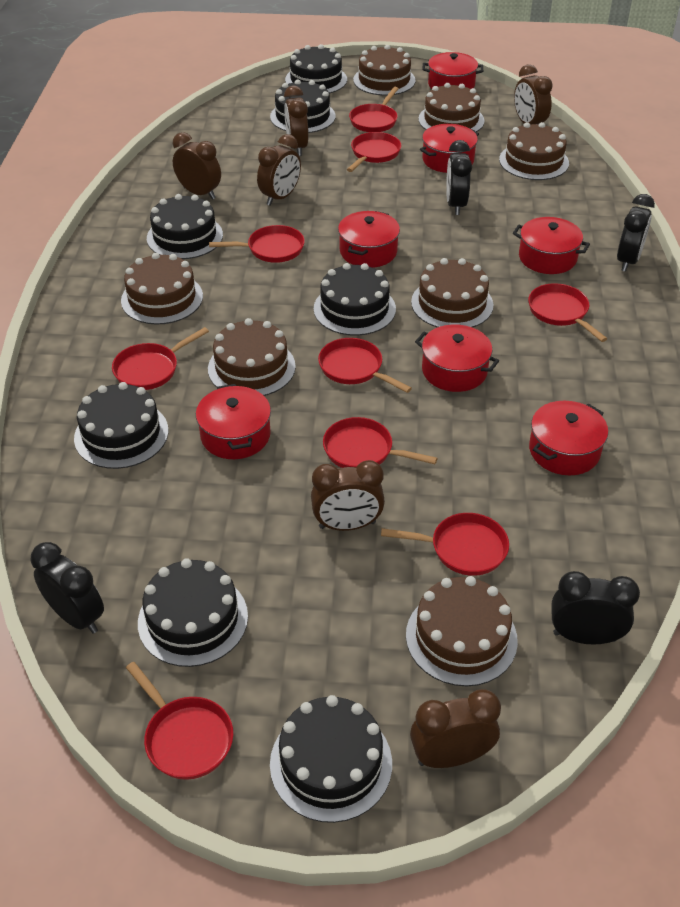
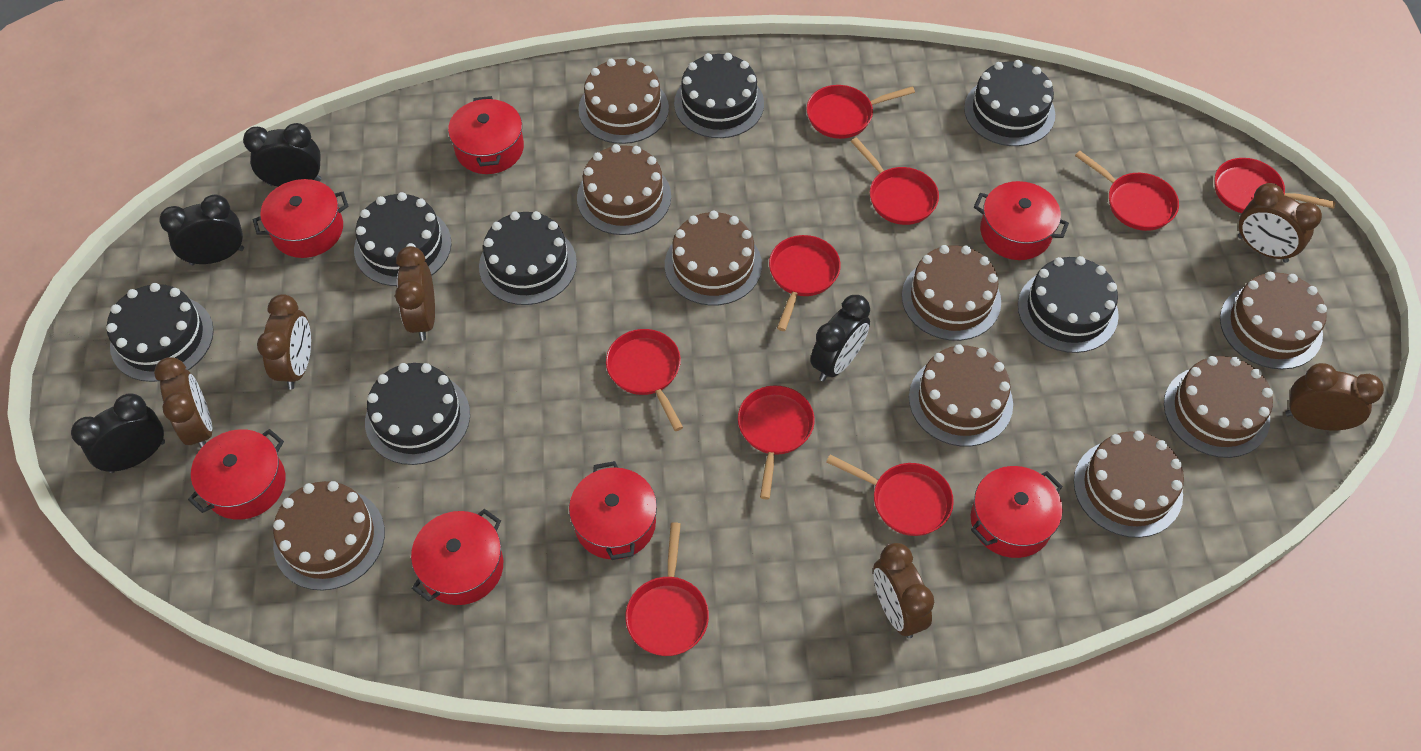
brown cake: 7 -> 9

